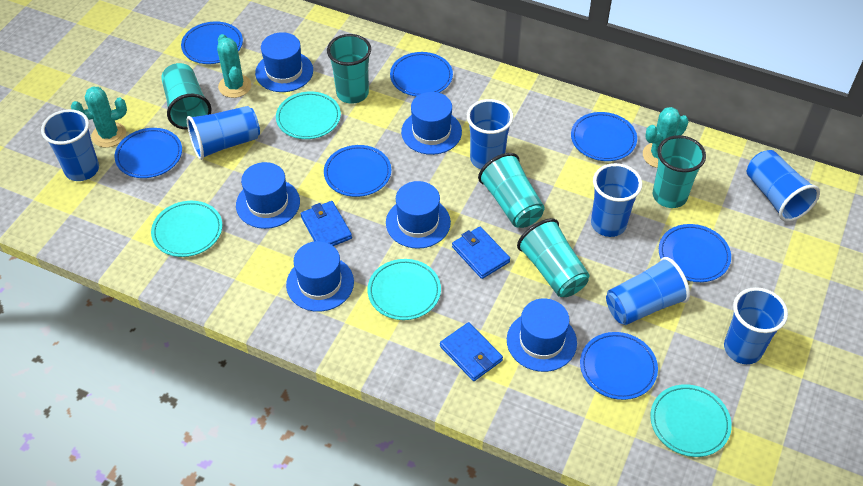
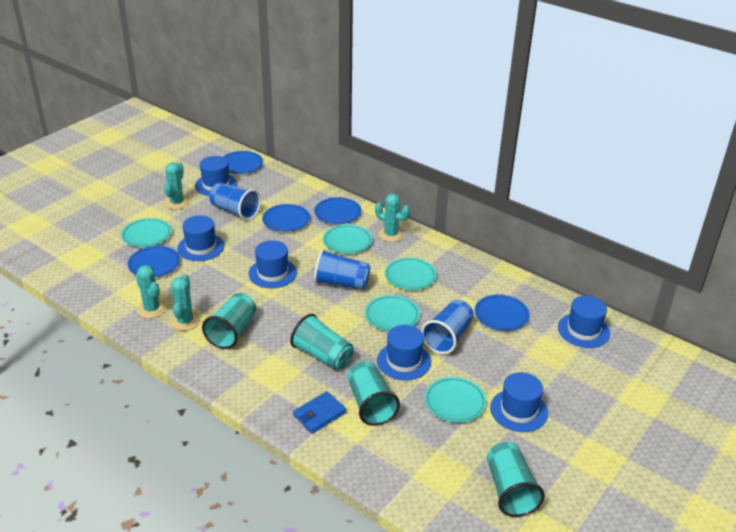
blue cup: 7 -> 3
blue plate: 7 -> 5
blue wallet: 3 -> 1
turquoise cactus: 3 -> 4
turquoise cup: 5 -> 4
turquoise plate: 4 -> 5

